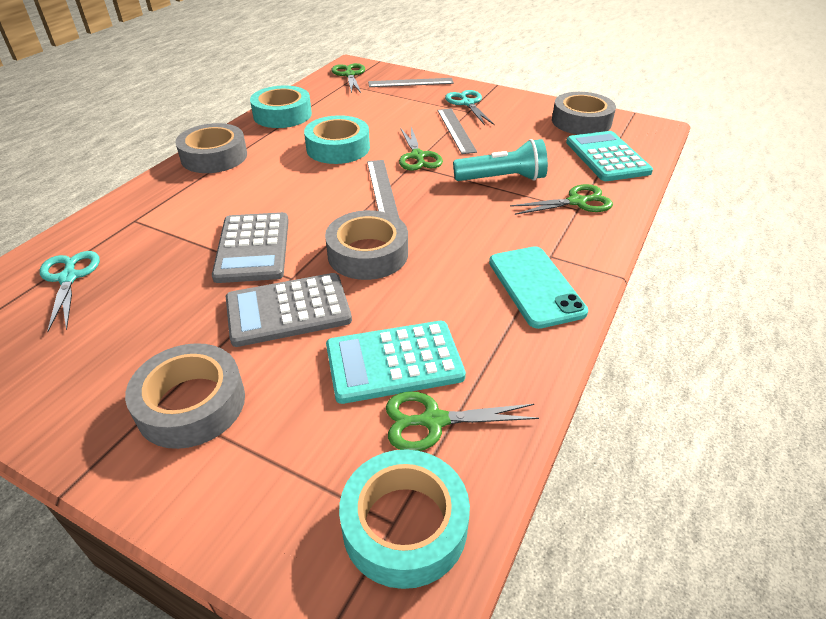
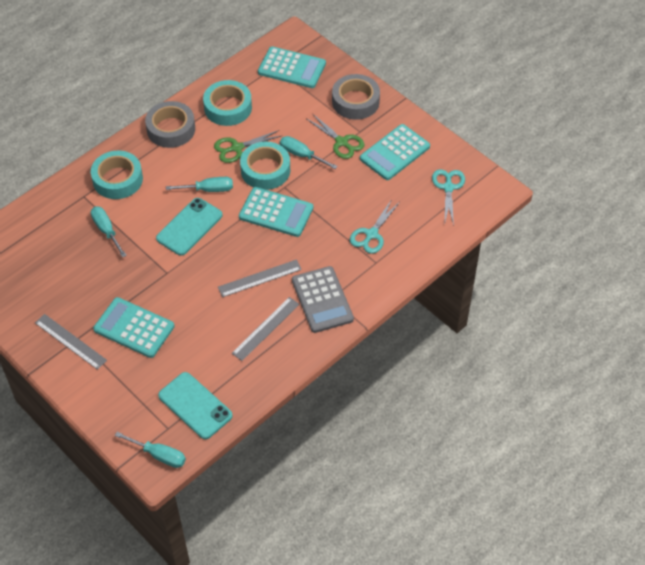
green scissors: 4 -> 2
grey calculator: 2 -> 1
grey tape: 4 -> 2
turquoise calculator: 2 -> 4
turquoise flashlight: 1 -> 0
turquoise phone: 1 -> 2
turquoise screwdriver: 0 -> 4

